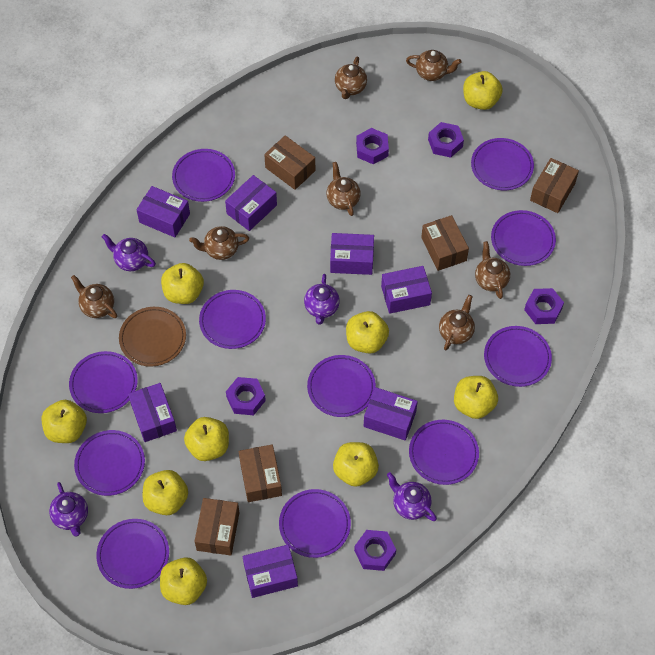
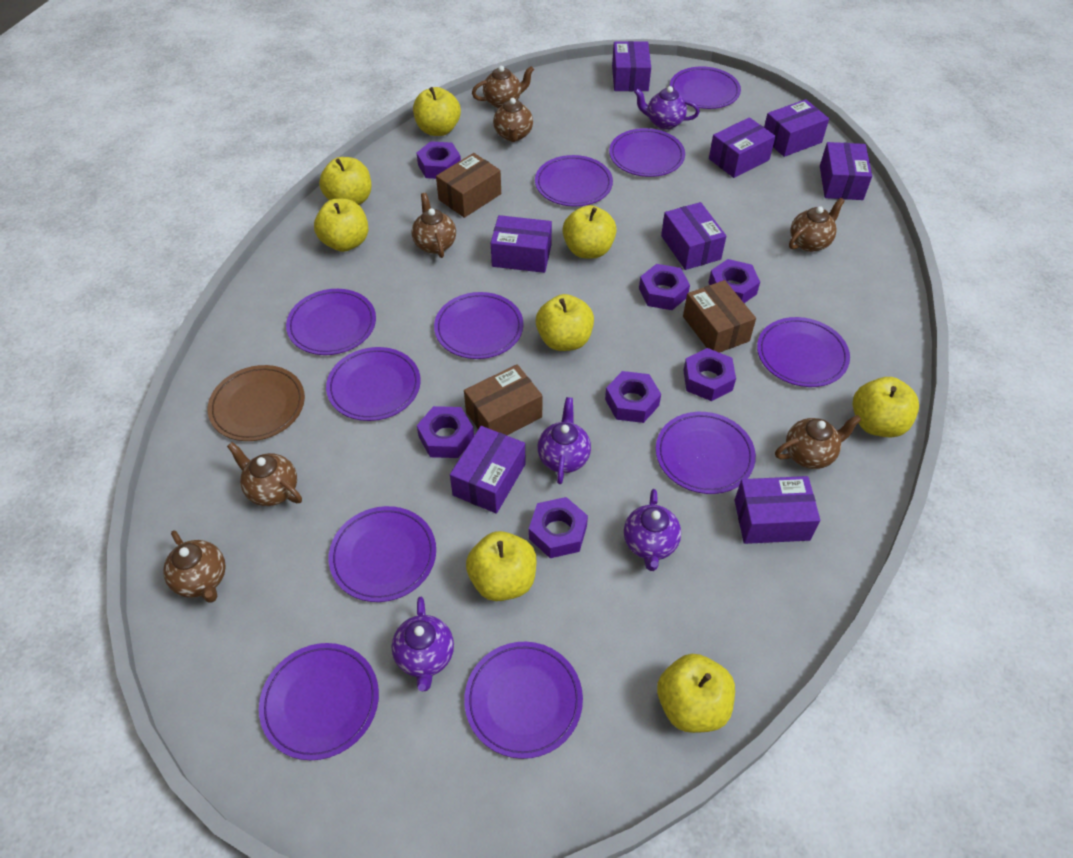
brown box: 5 -> 3
purple box: 7 -> 8
purple nut: 5 -> 7
yellow apple: 9 -> 8

